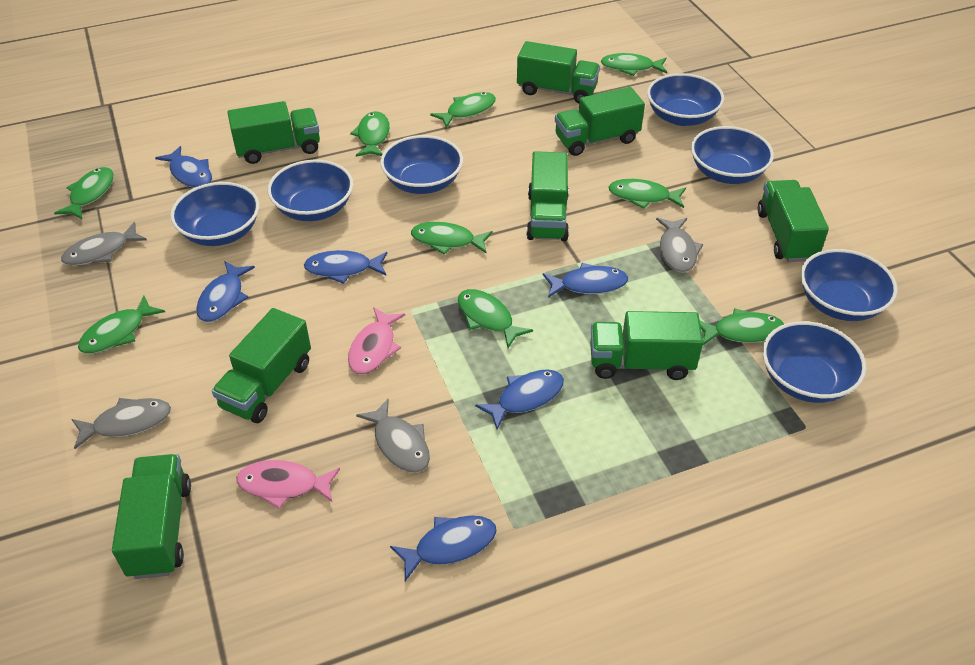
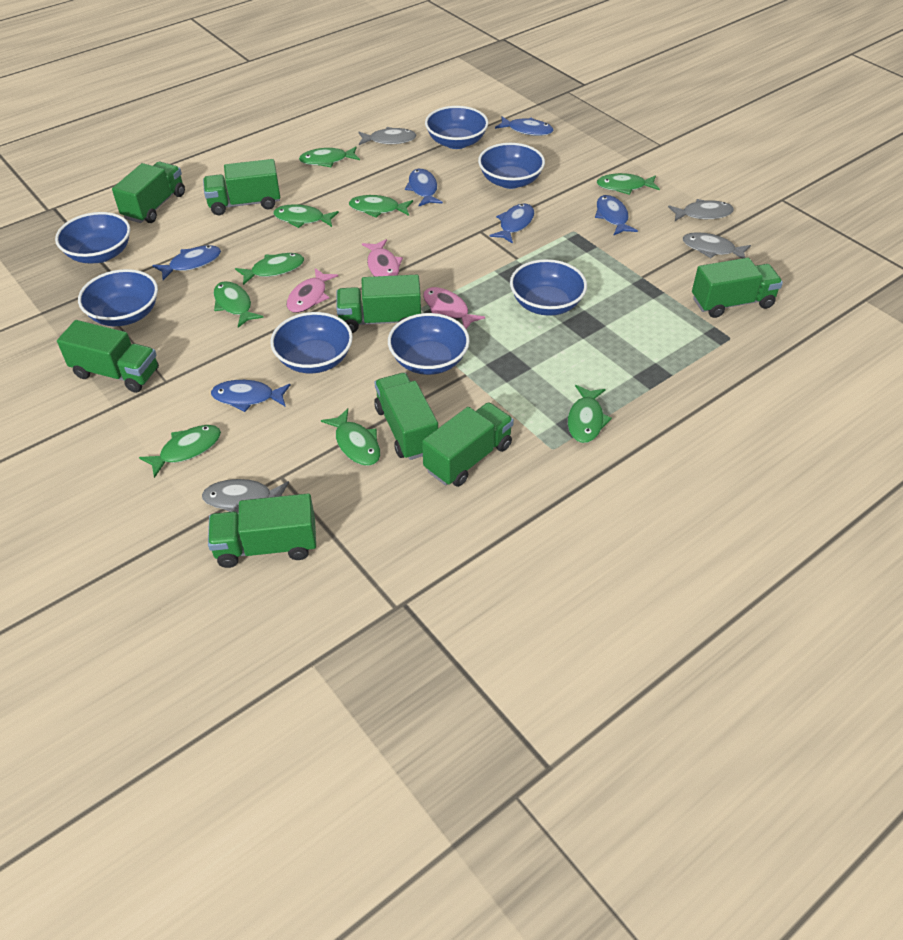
pink fish: 2 -> 3

